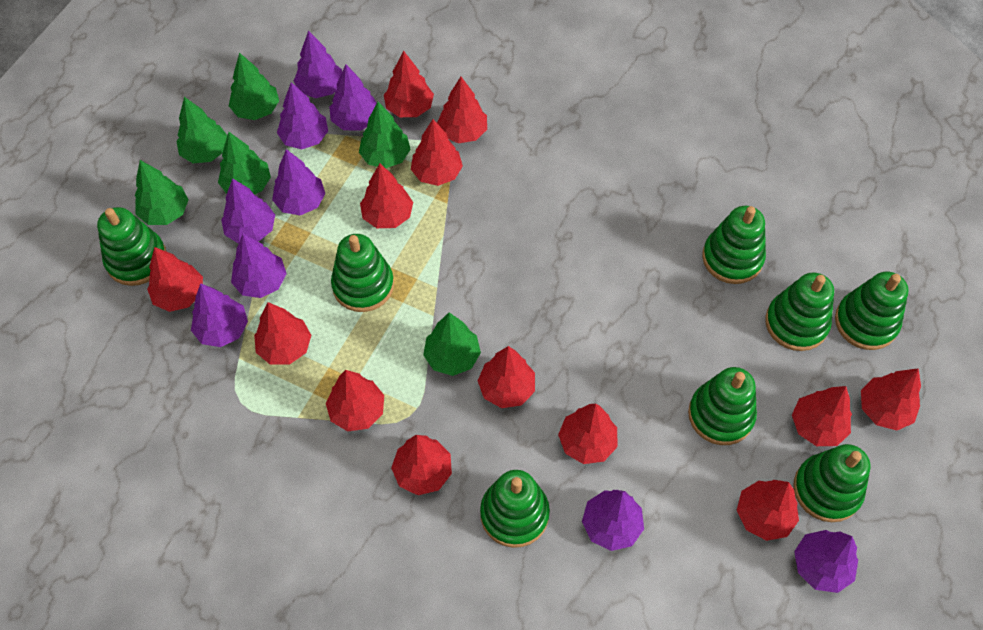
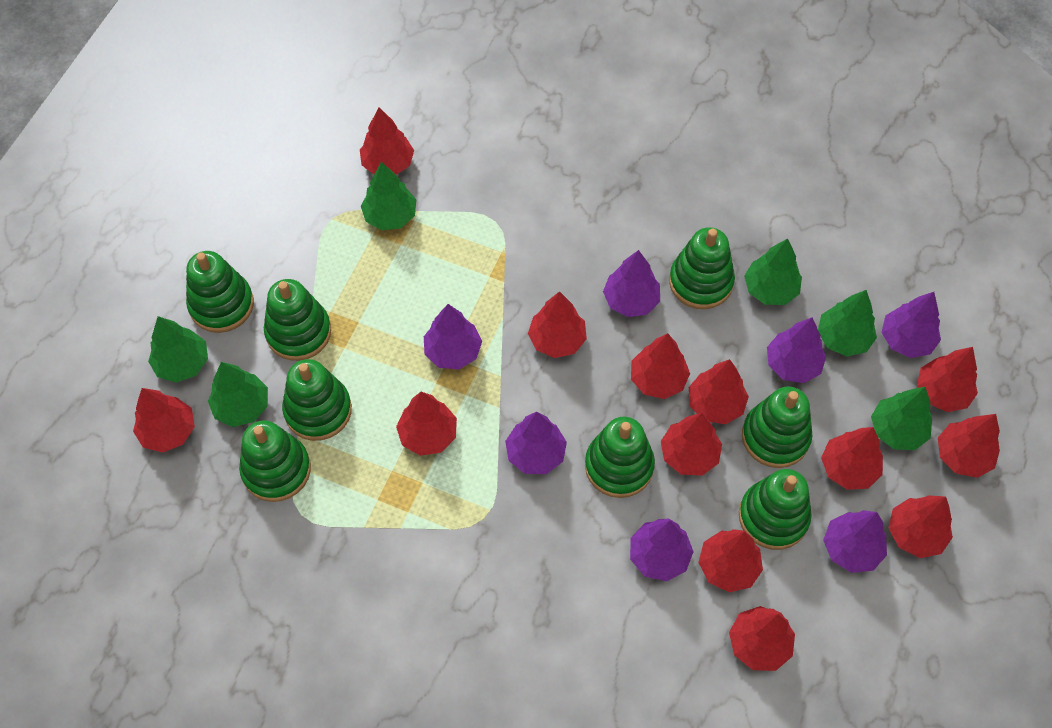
purple tree: 9 -> 7

